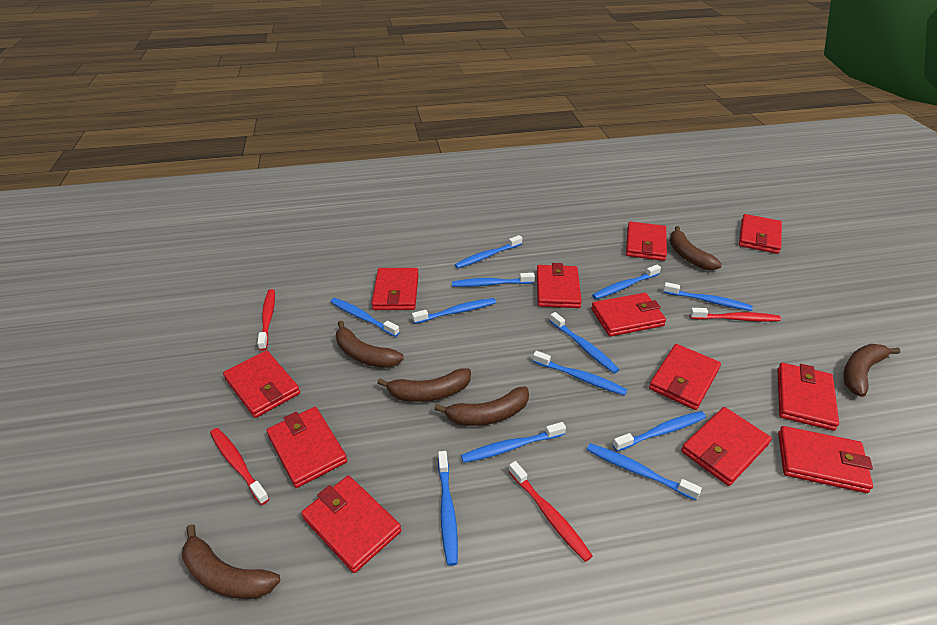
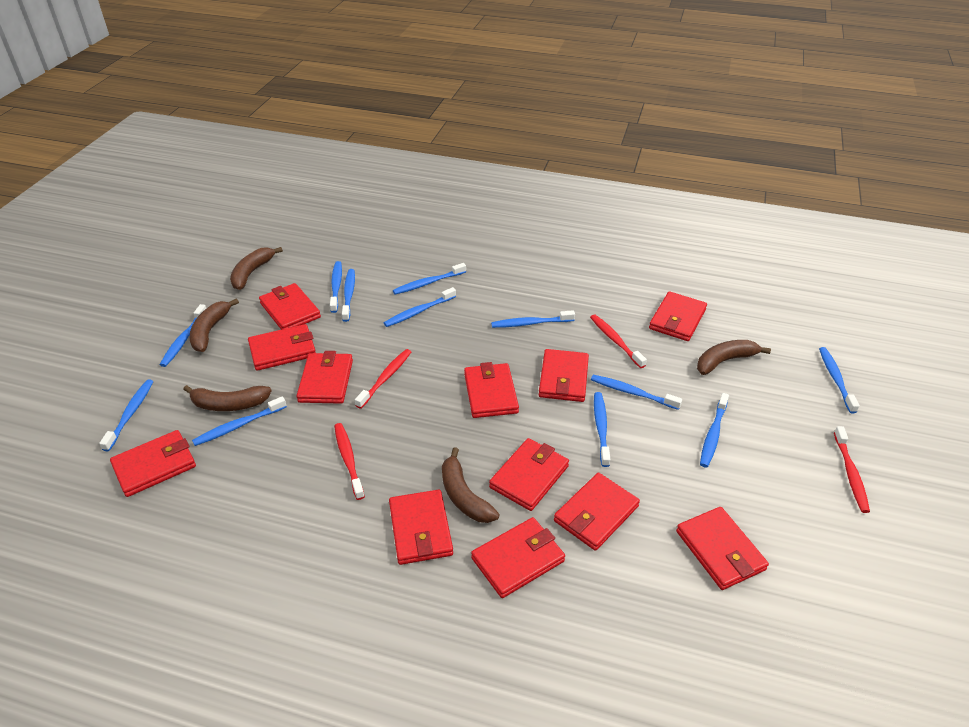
brown banana: 6 -> 5

